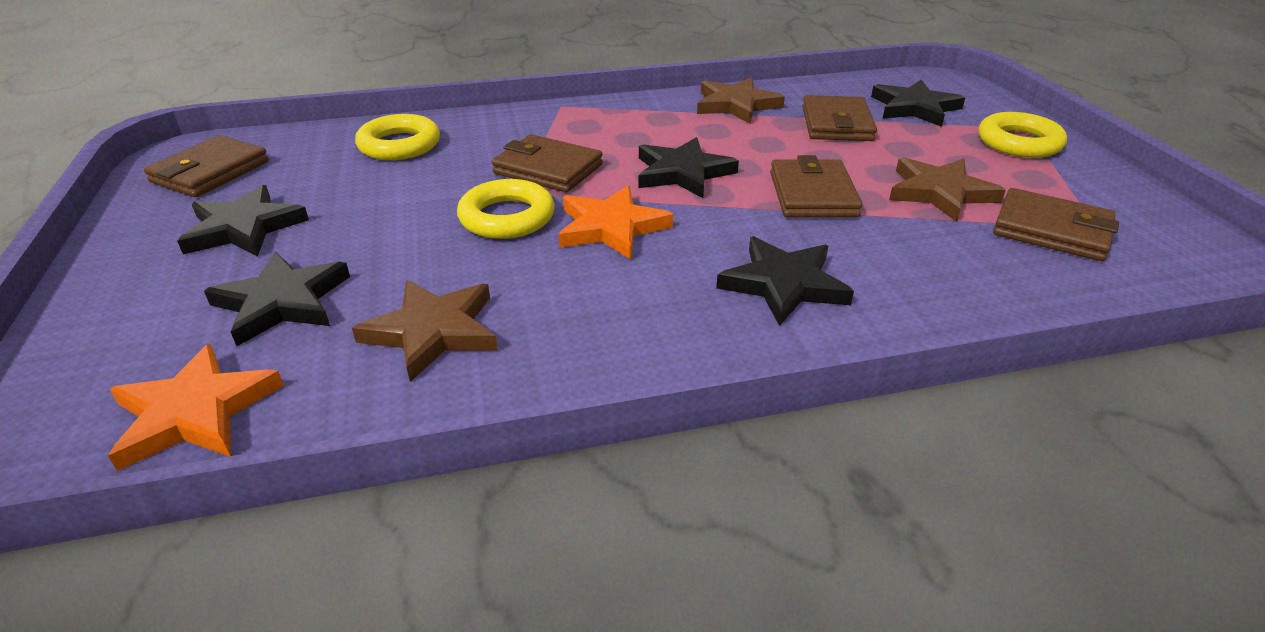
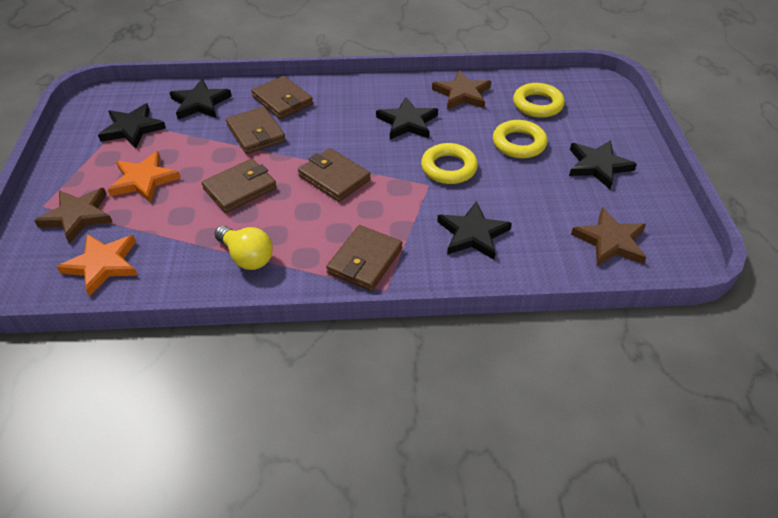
yellow light bulb: 0 -> 1

